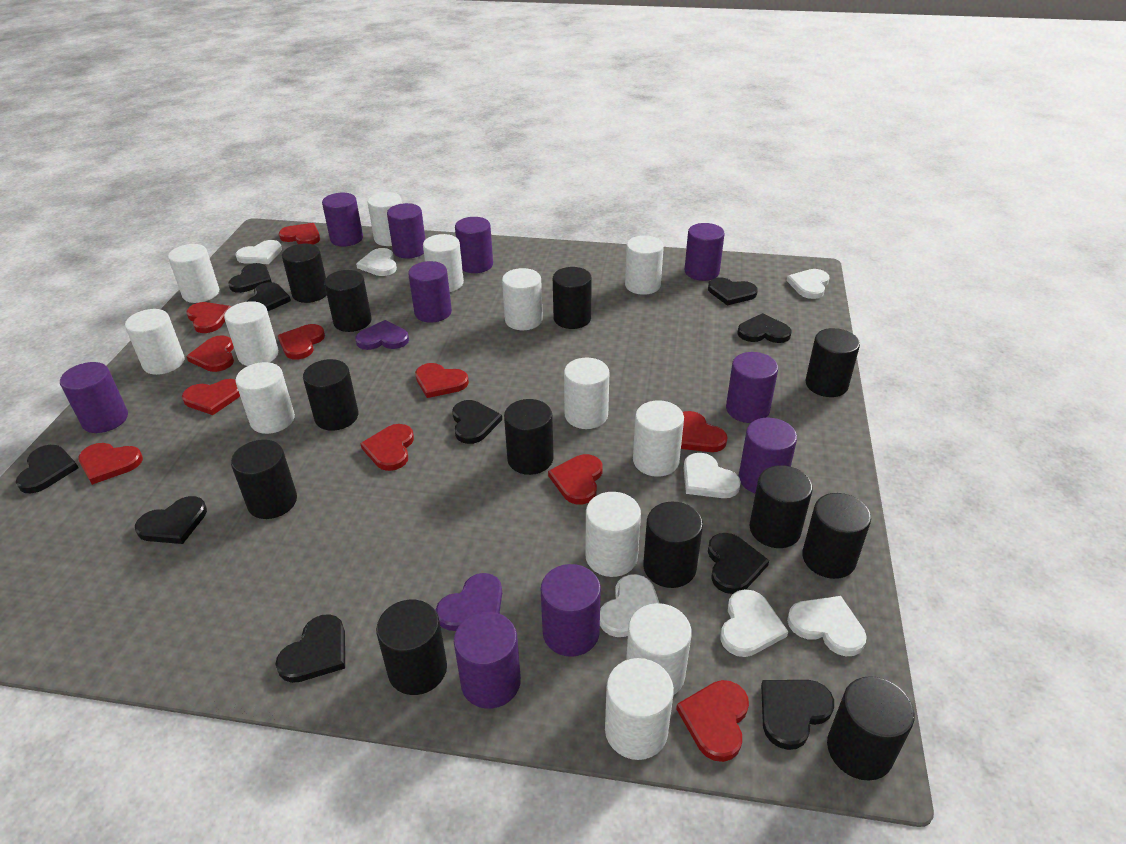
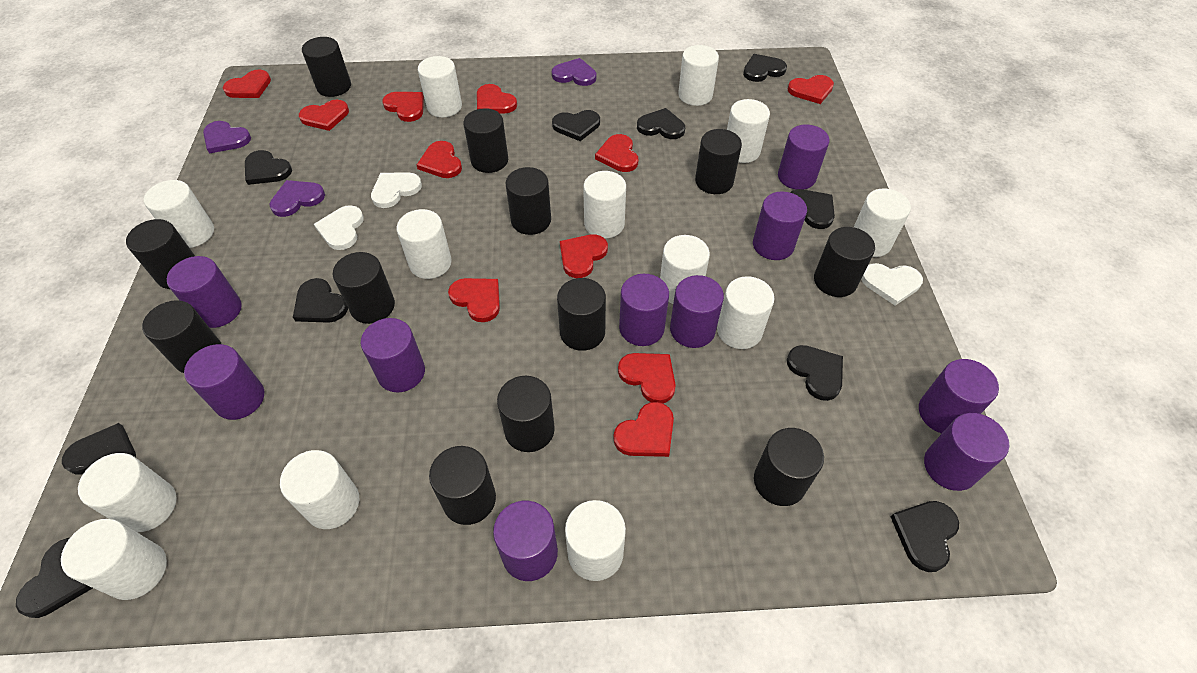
purple heart: 2 -> 3
white heart: 7 -> 3

